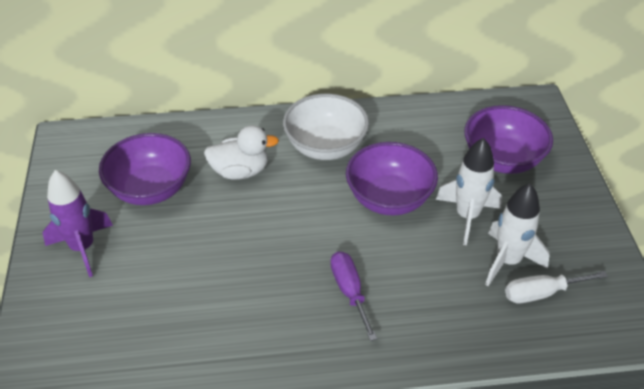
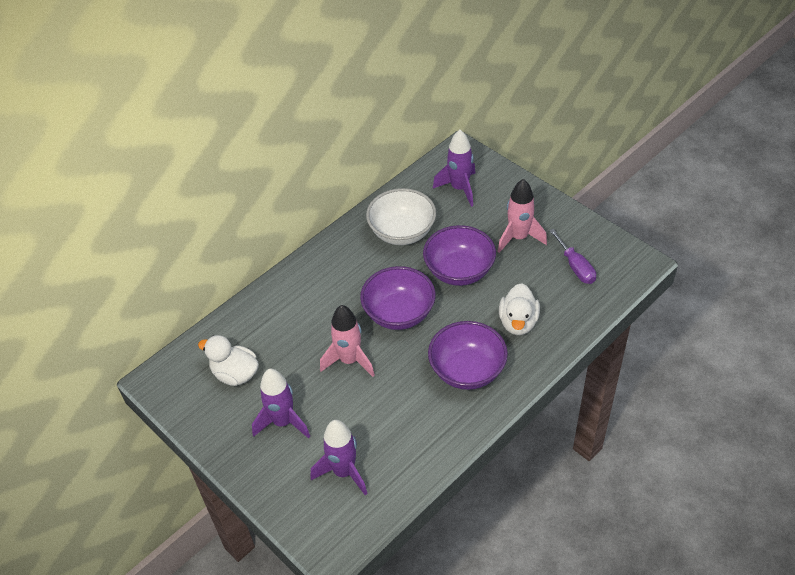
pink rocket: 0 -> 2
purple rocket: 1 -> 3
white duck: 1 -> 2
white rocket: 2 -> 0
white screwdriver: 1 -> 0

